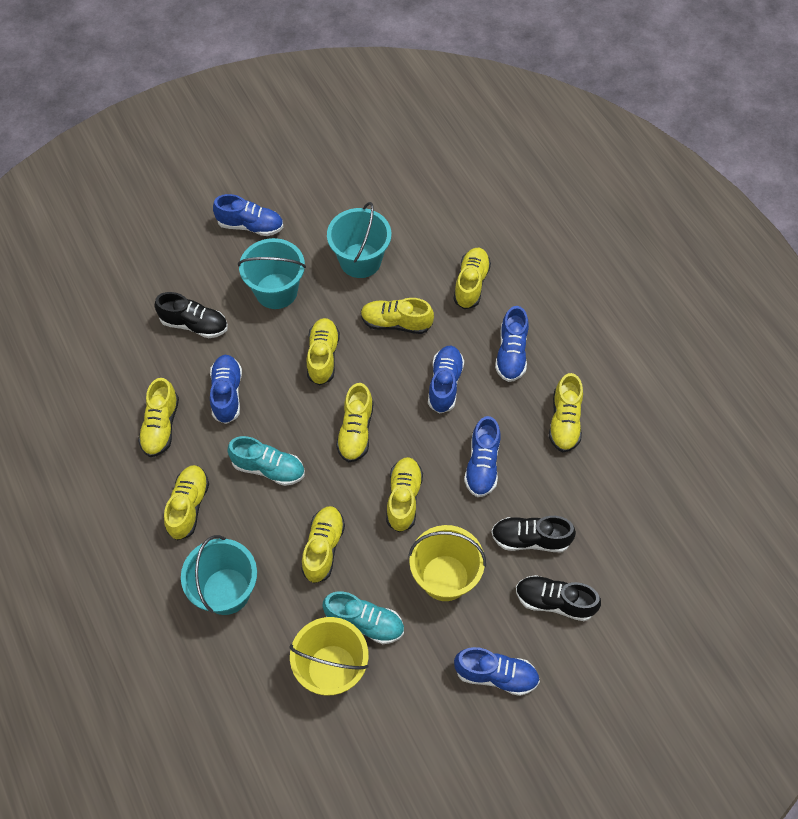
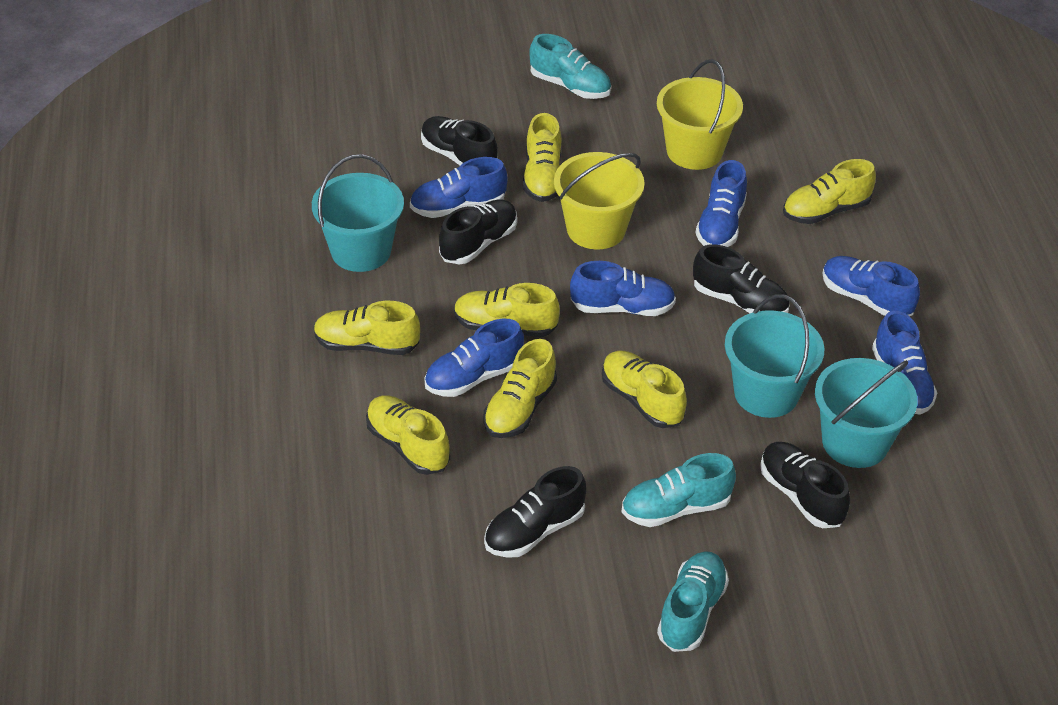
black shoe: 3 -> 5
turquoise shoe: 2 -> 3
yellow shoe: 9 -> 7

